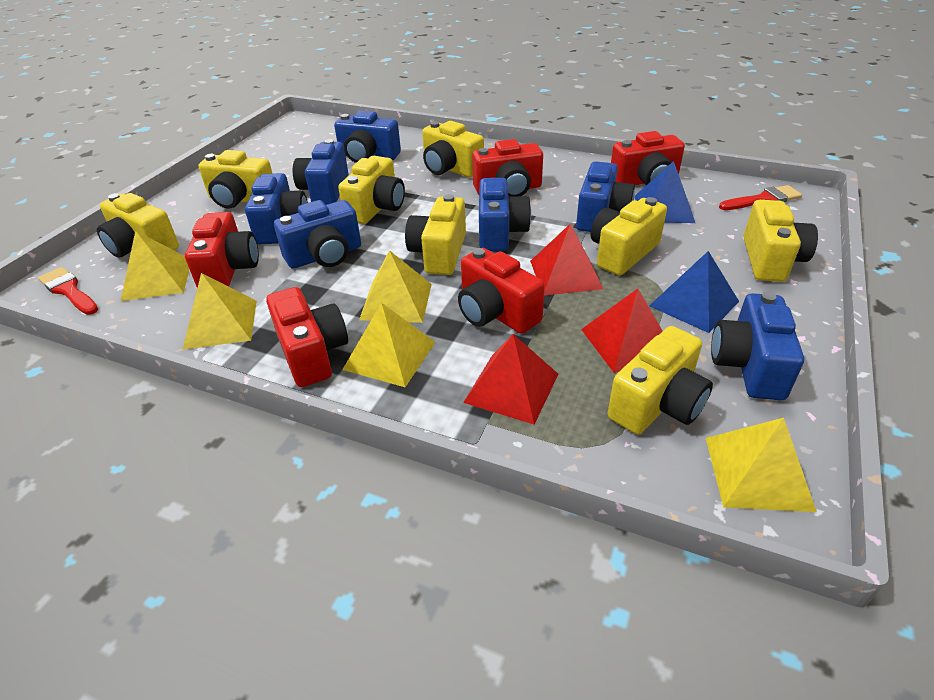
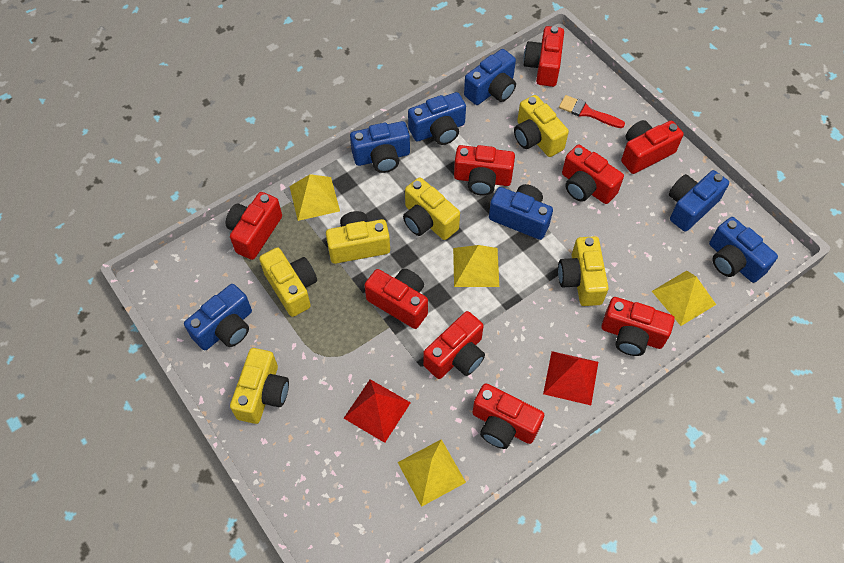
blue pyramid: 2 -> 0
red brush: 2 -> 1
red camera: 5 -> 9
red pyramid: 3 -> 2
yellow camera: 8 -> 6
yellow pyramid: 5 -> 4

